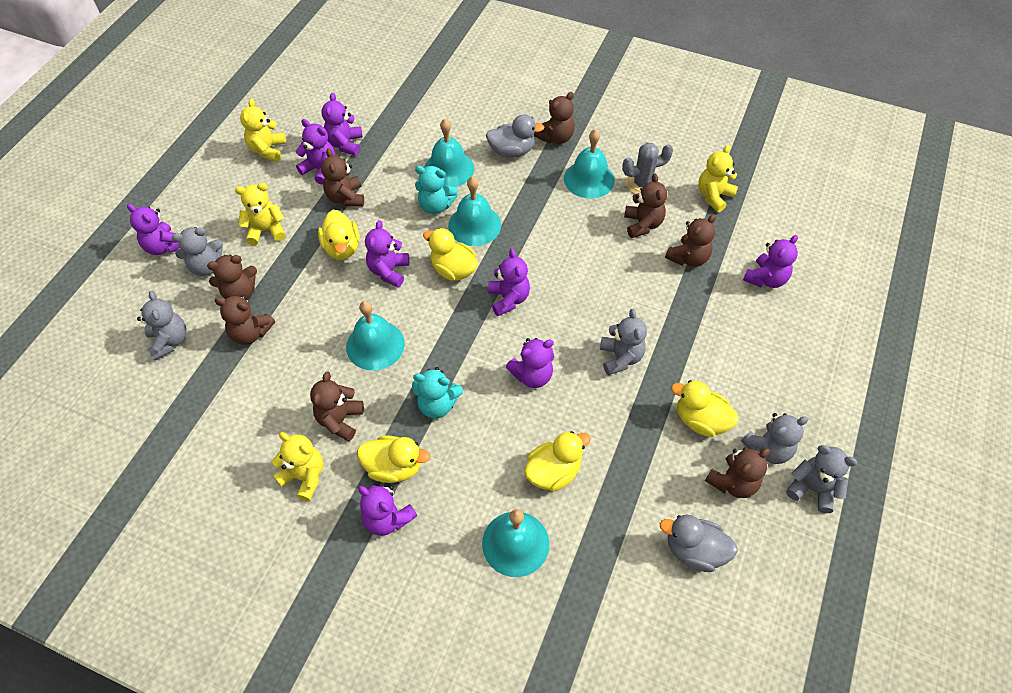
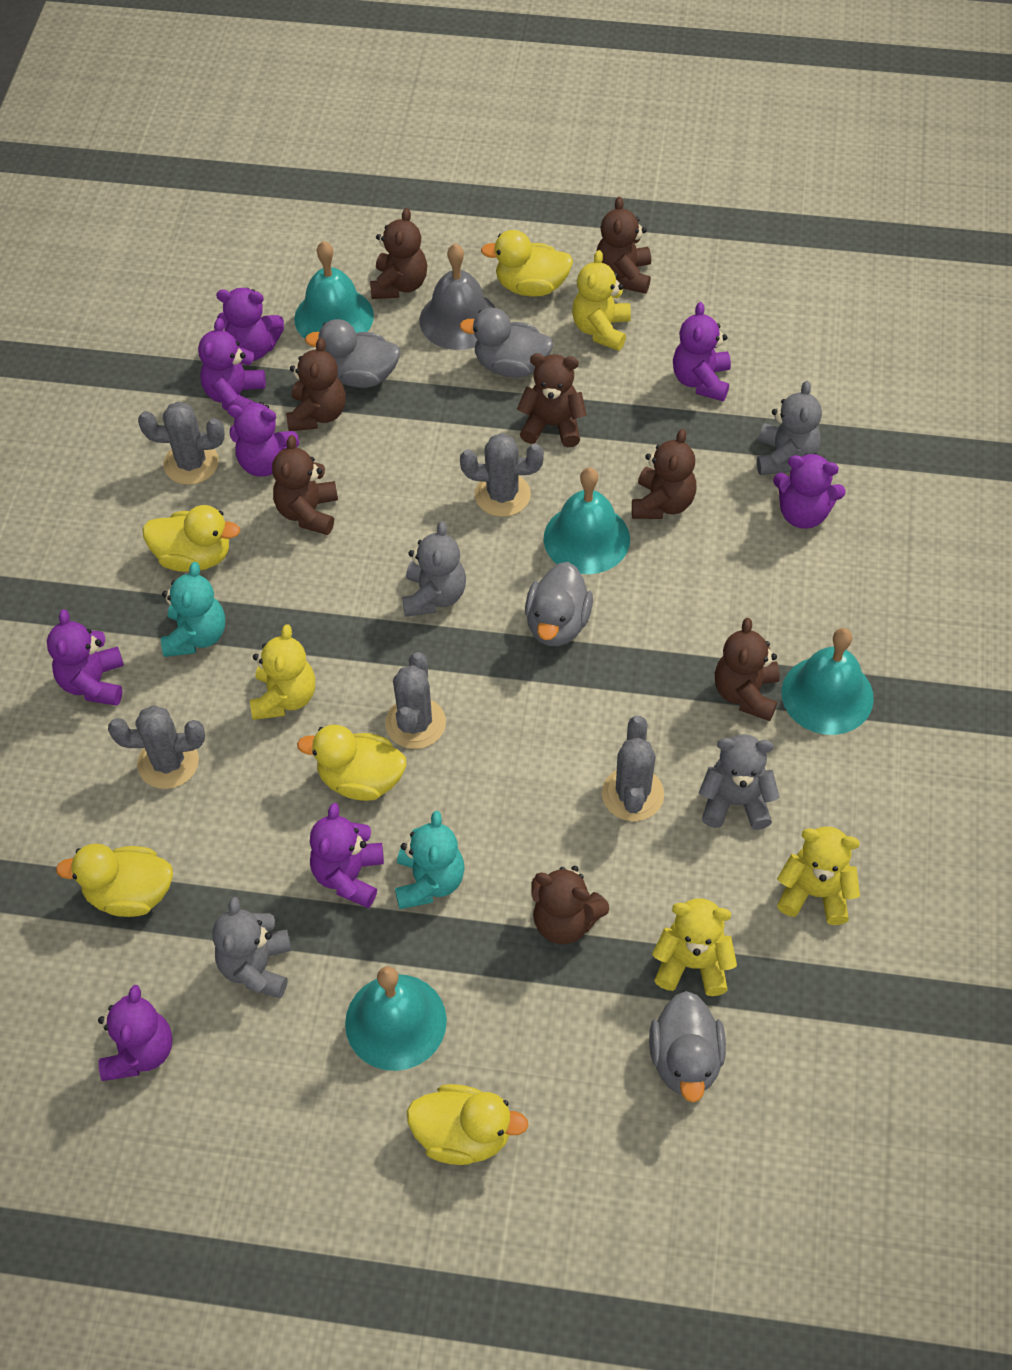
grey bell: 0 -> 1
grey cactus: 1 -> 5
grey duck: 2 -> 4
grey teddy bear: 5 -> 4
turquoise bell: 5 -> 4

